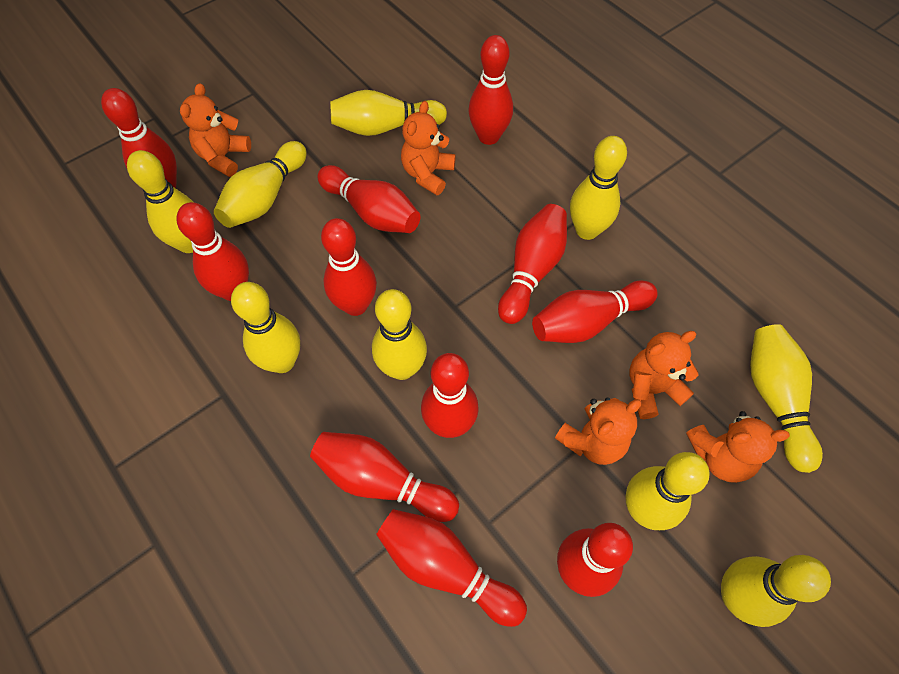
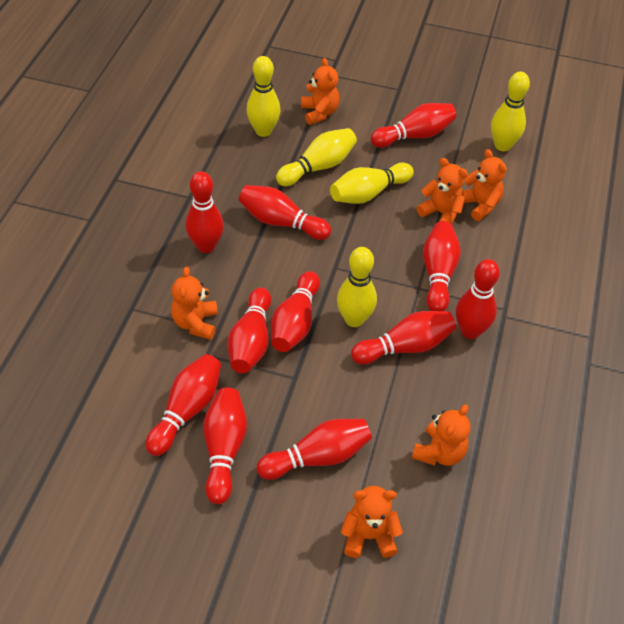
orange teddy bear: 5 -> 6
yellow bowling pin: 9 -> 5

